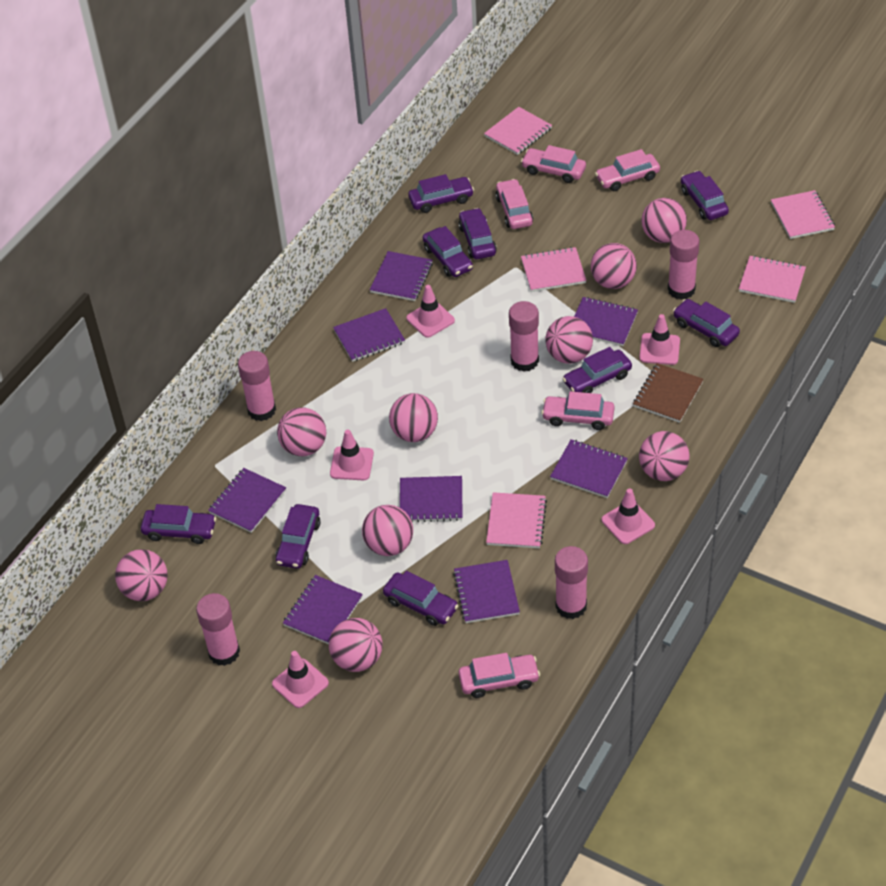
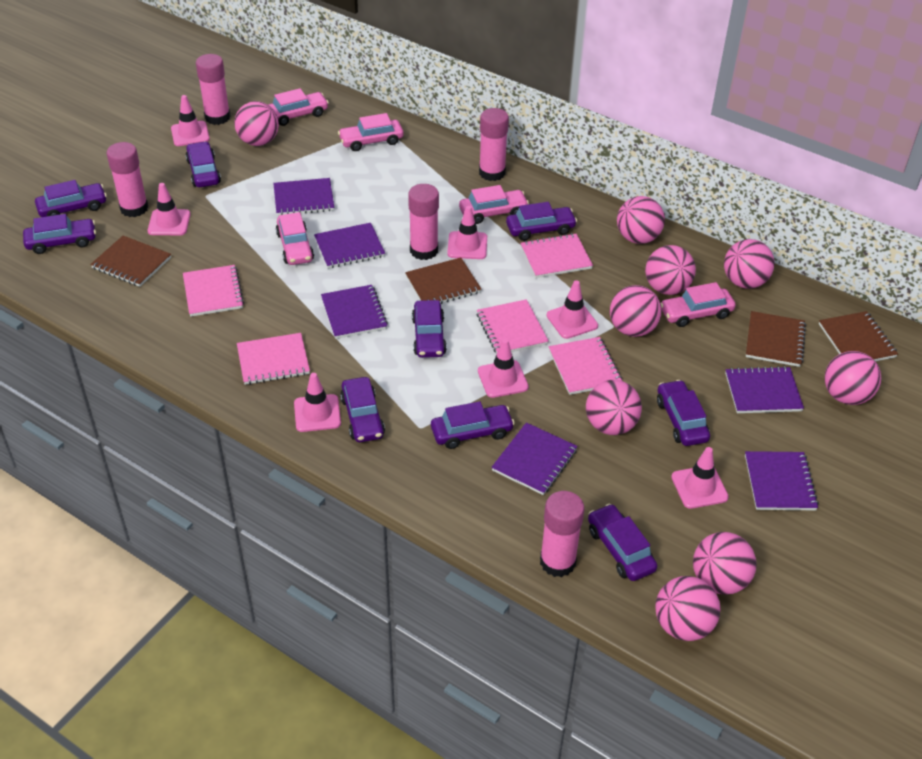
brown notebook: 1 -> 4
pink traffic cone: 5 -> 7
purple notebook: 8 -> 6

